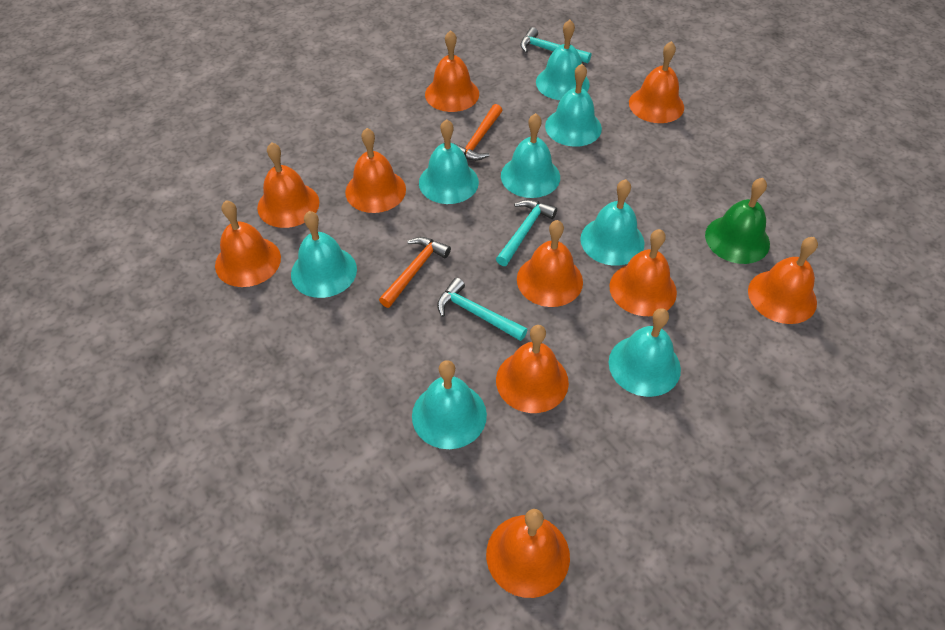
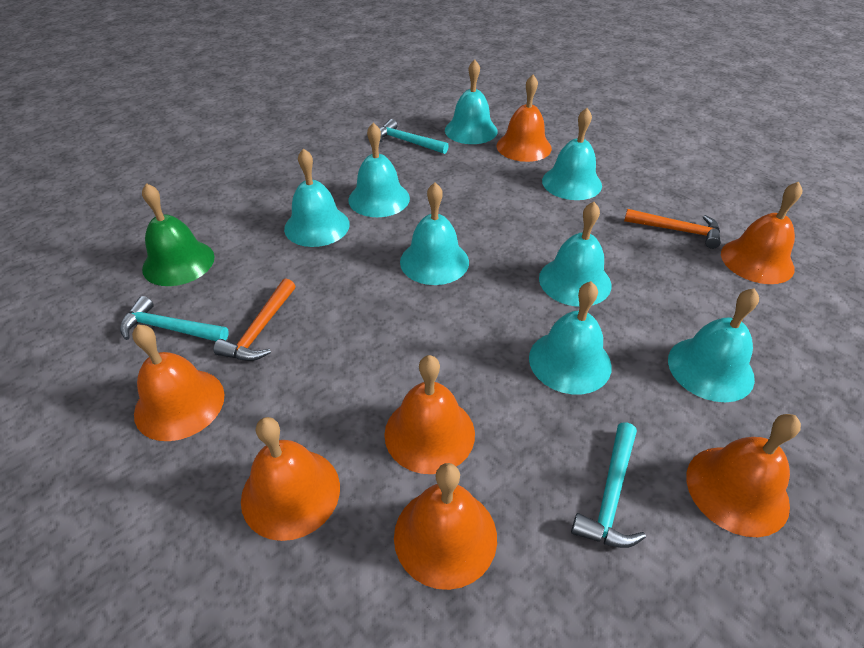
orange bell: 10 -> 7

